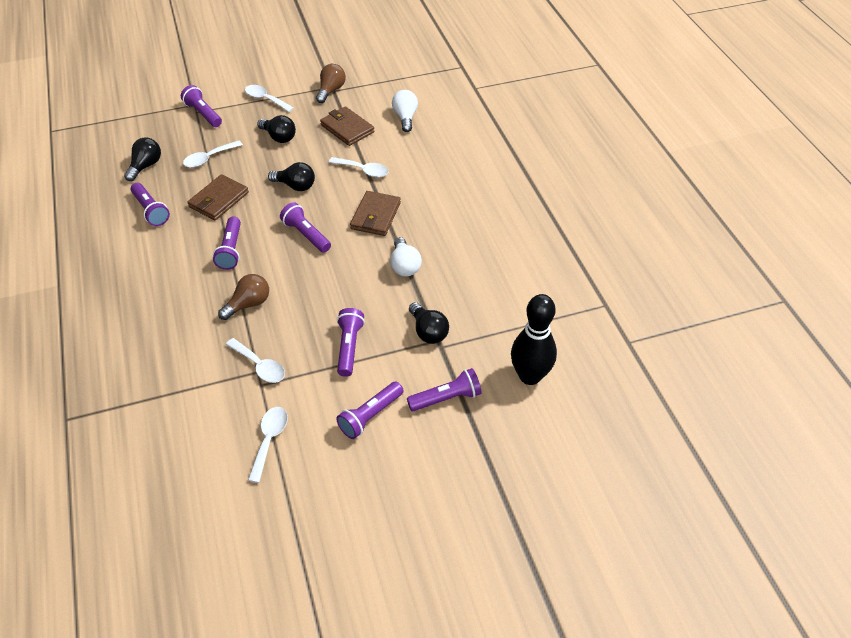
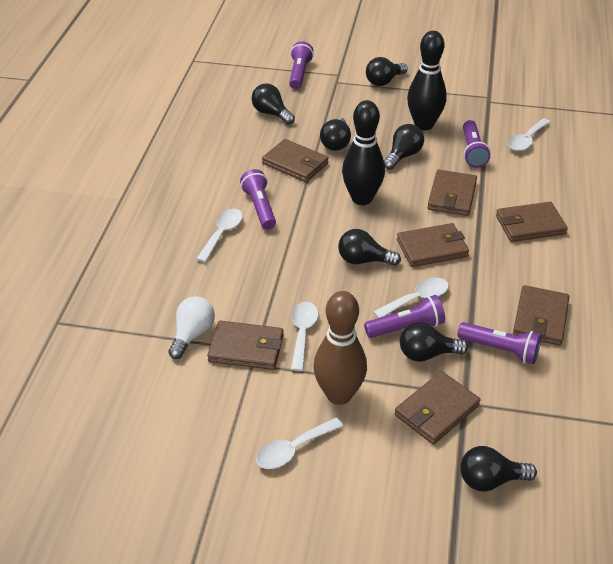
black bowling pin: 1 -> 2
black light bulb: 4 -> 7
brown bowling pin: 0 -> 1
brown light bulb: 2 -> 0
brown wallet: 3 -> 7
purple flashlight: 7 -> 5
white light bulb: 2 -> 1

